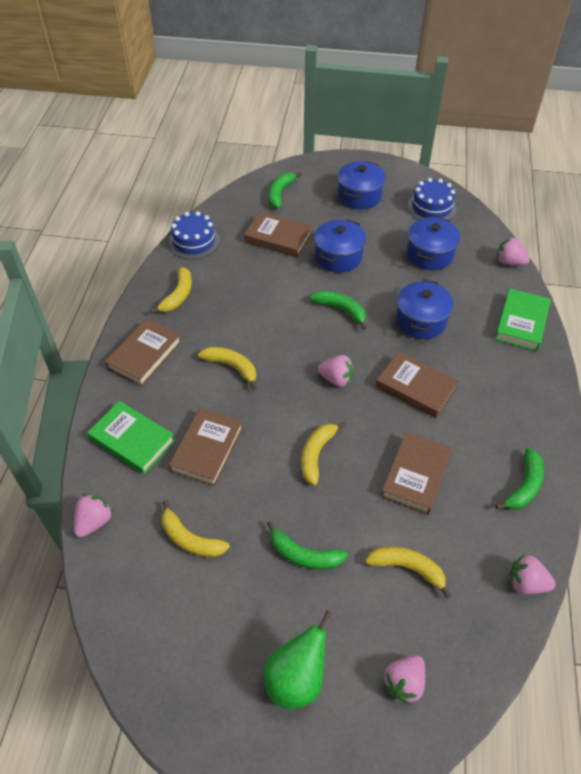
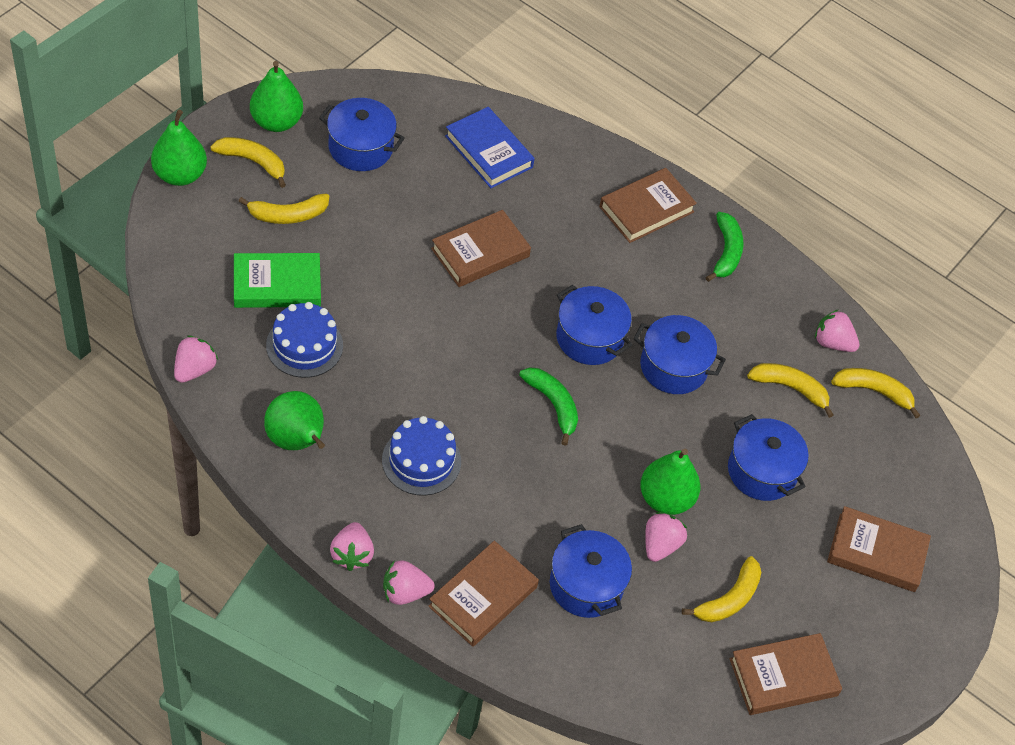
blue book: 0 -> 1
blue pot: 4 -> 5
green banana: 4 -> 2
green book: 2 -> 1
green pear: 1 -> 4

